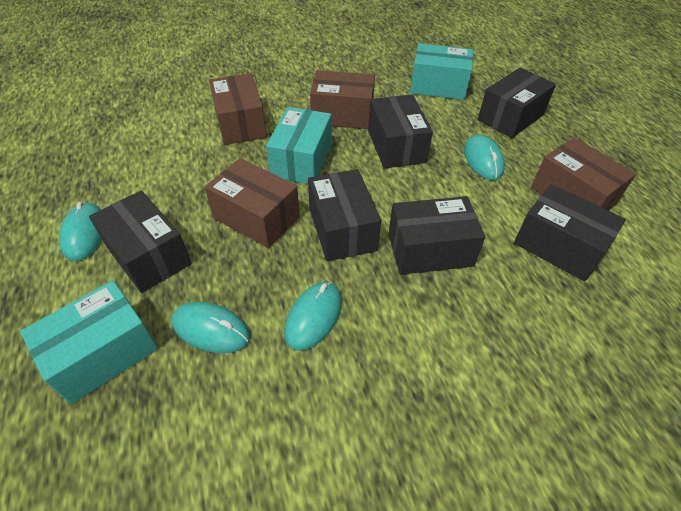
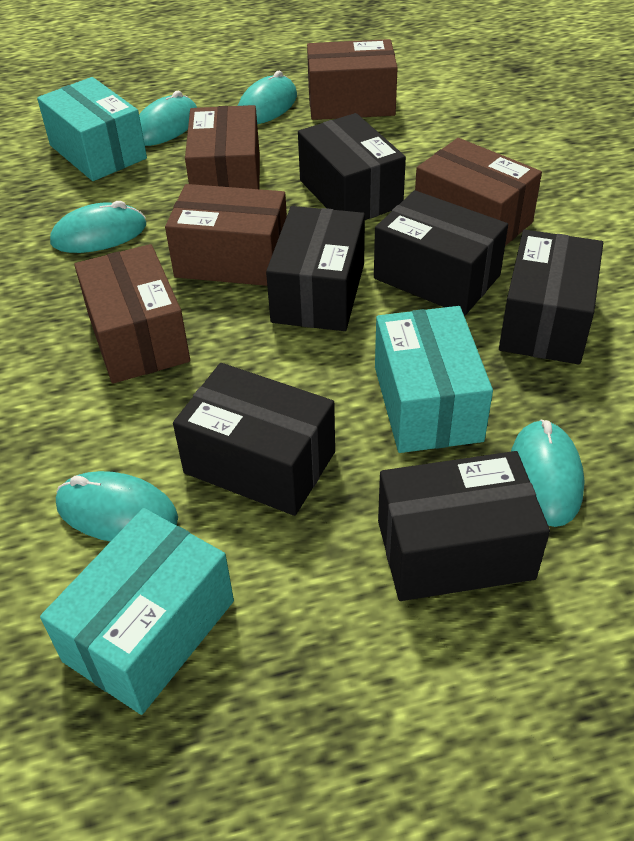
brown box: 4 -> 5
turquoise mouse: 4 -> 5

